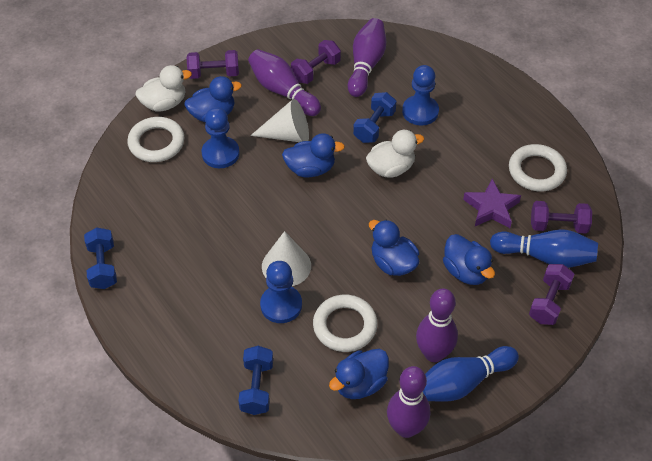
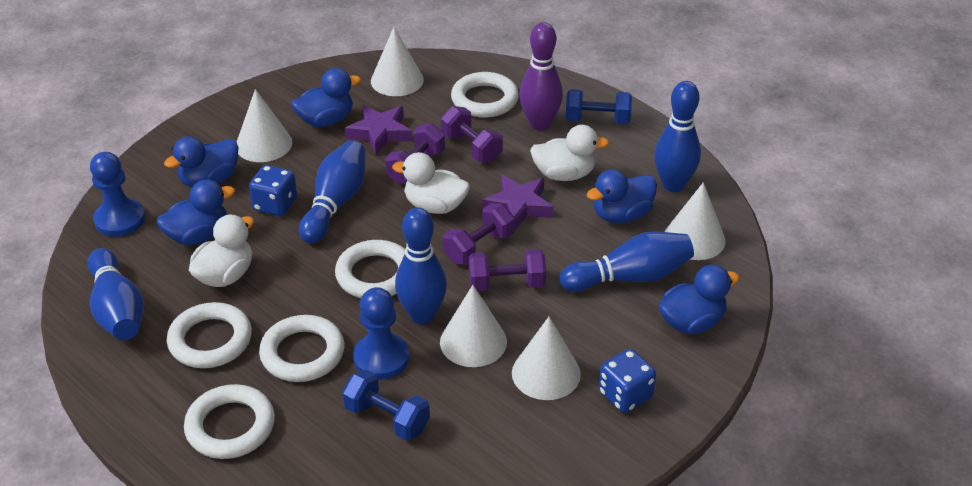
blue bowling pin: 2 -> 5
blue dice: 0 -> 2
blue dumbbell: 3 -> 2
blue pawn: 3 -> 2
purple bowling pin: 4 -> 1
purple star: 1 -> 2
white cone: 2 -> 5
white duck: 2 -> 3
white ring: 3 -> 5

